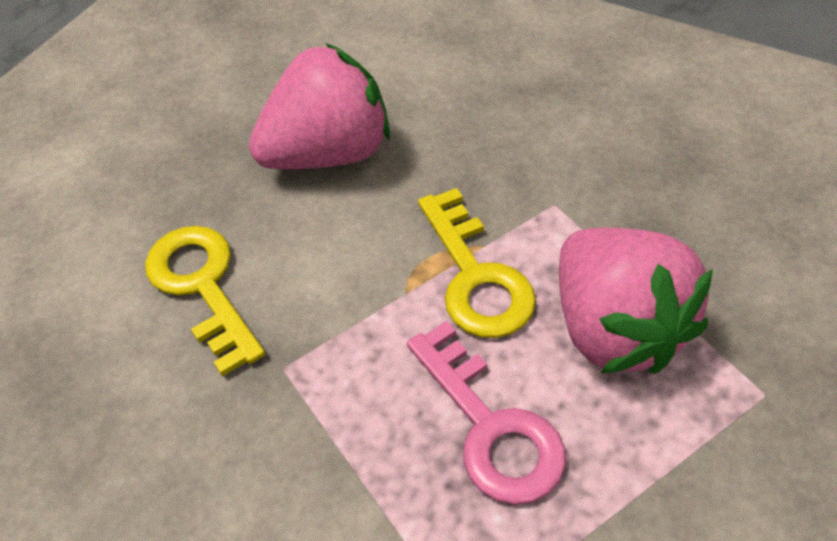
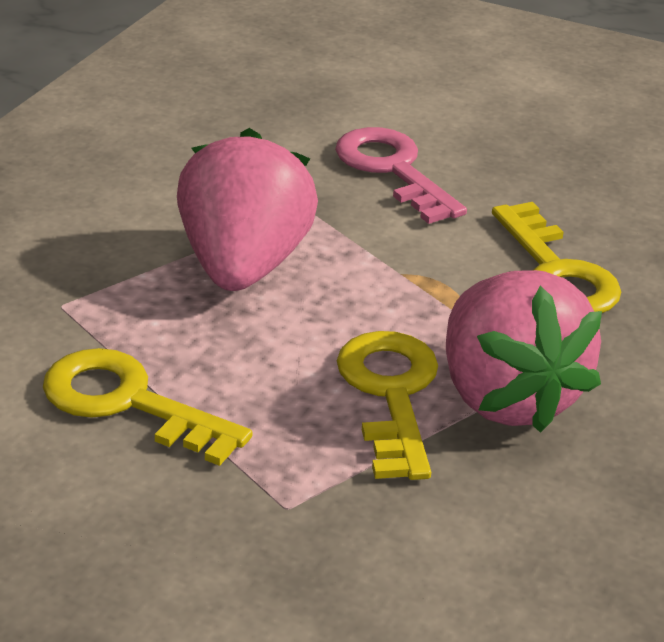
yellow key: 2 -> 3

